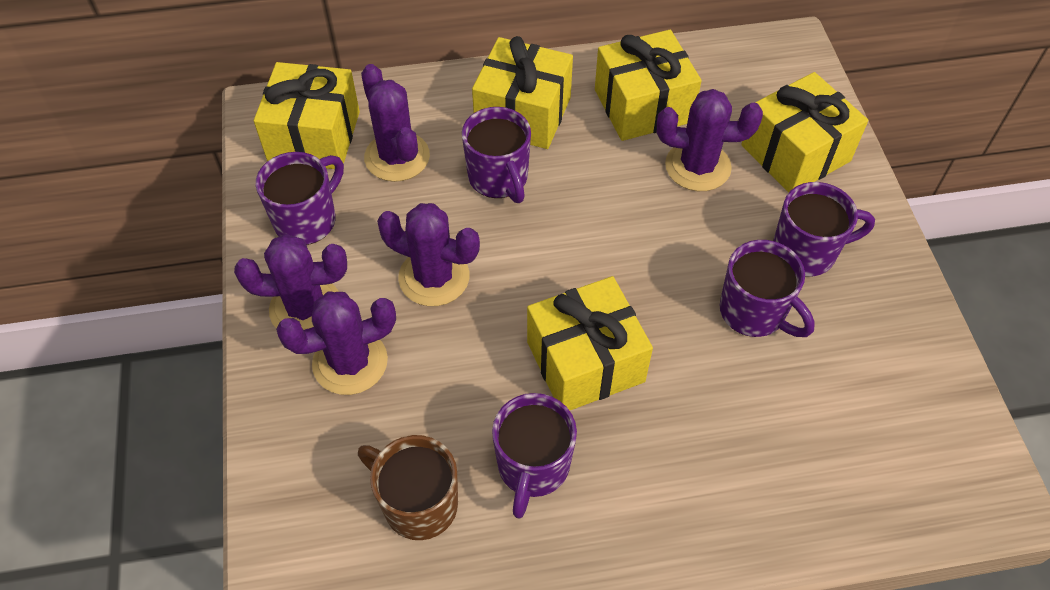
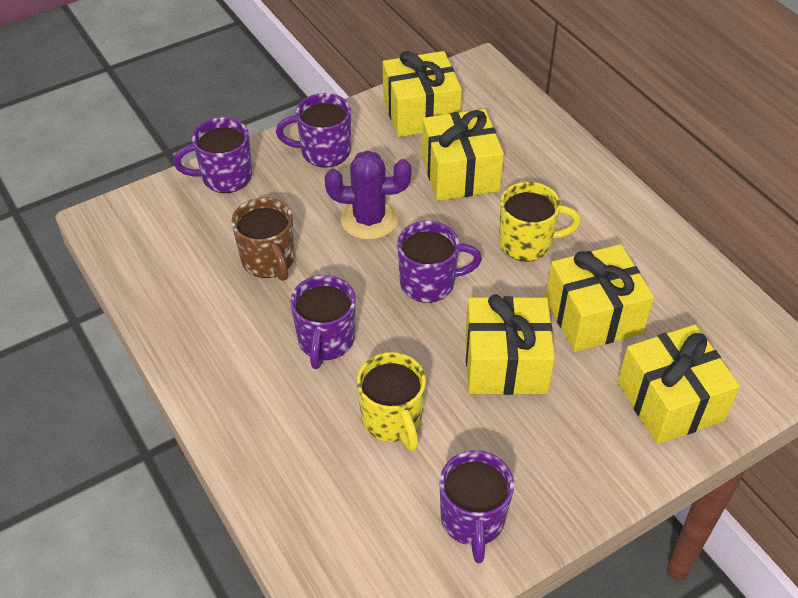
purple cactus: 5 -> 1
yellow mug: 0 -> 2

